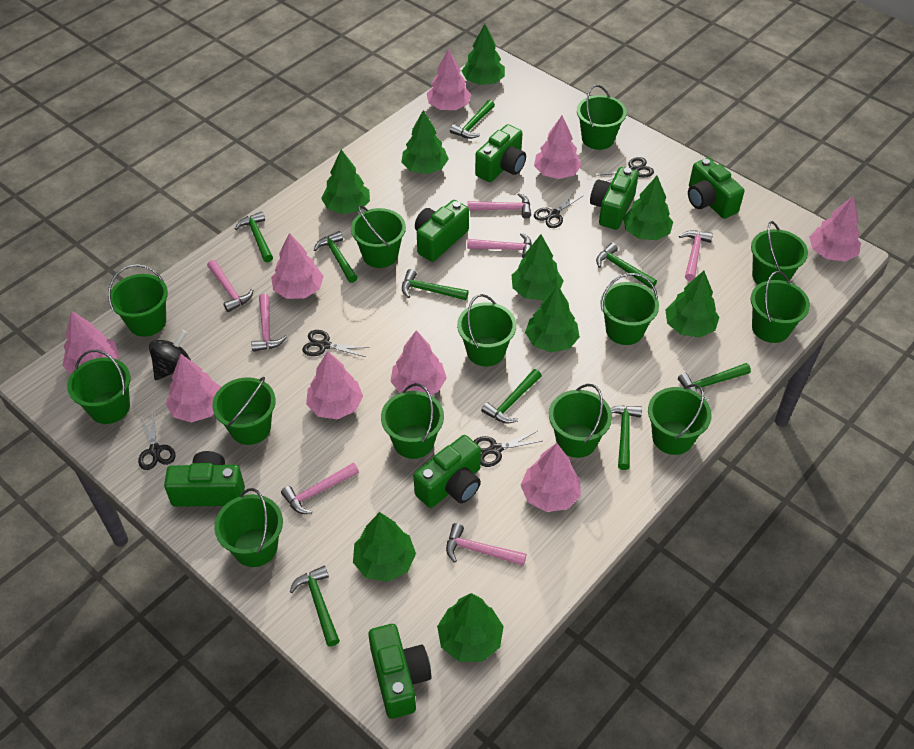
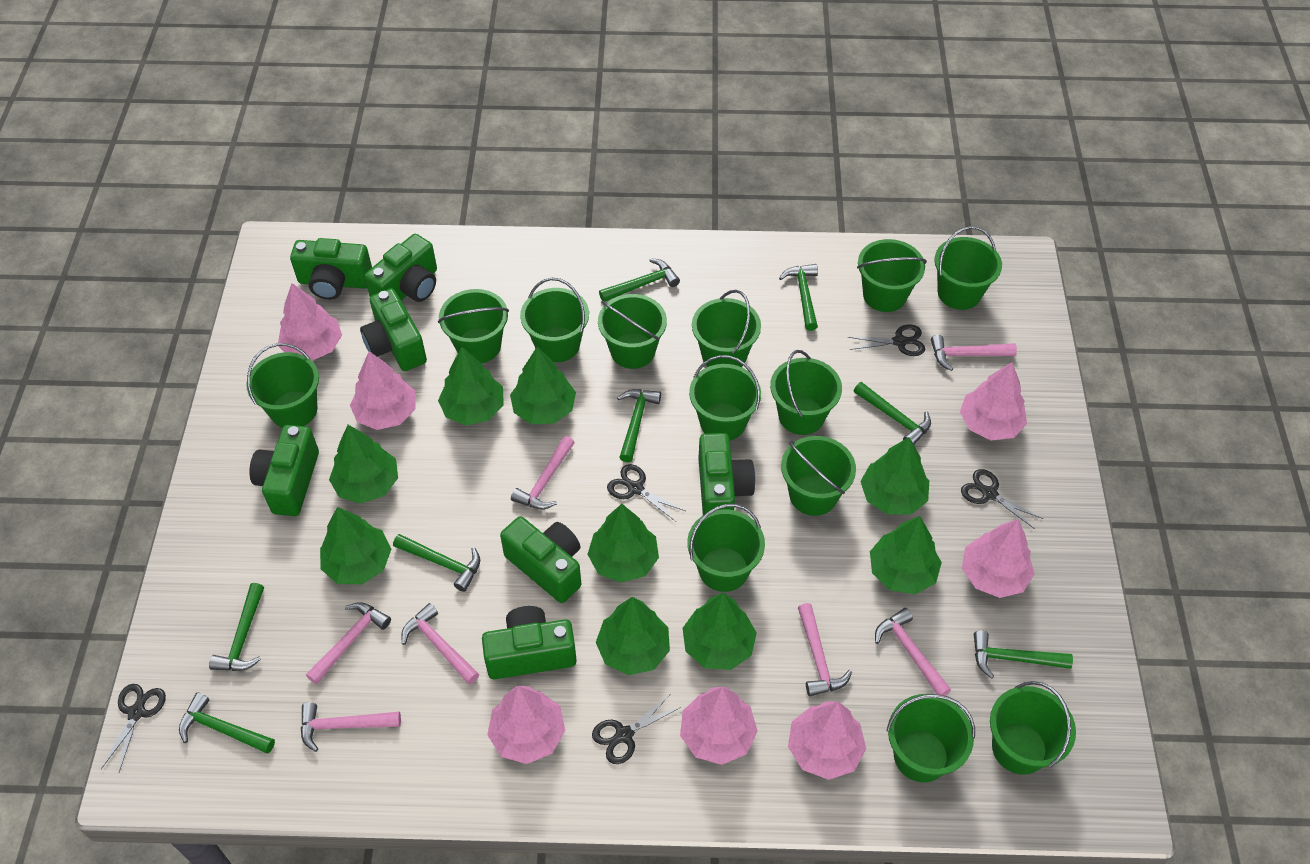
black spinning top: 1 -> 0
green hammer: 9 -> 8
pink tree: 9 -> 7

